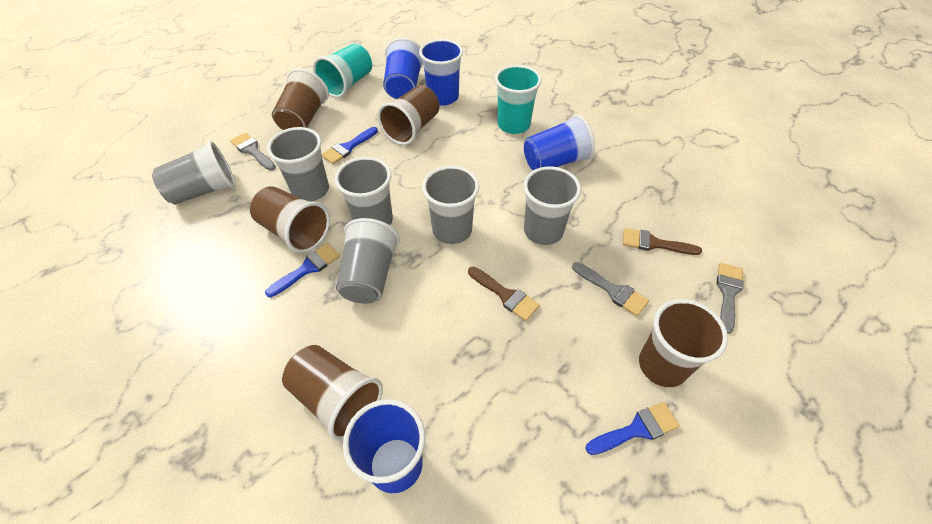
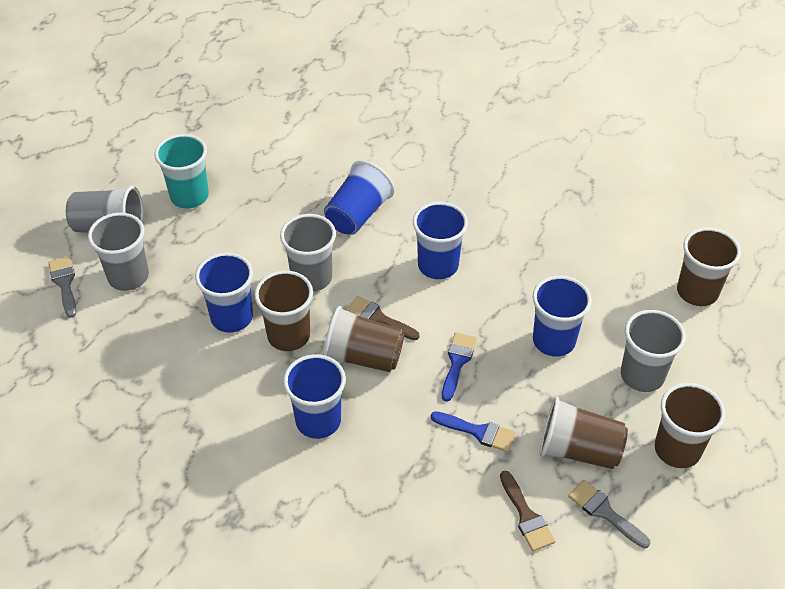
blue brush: 3 -> 2
blue cup: 4 -> 5
grey brush: 3 -> 2
grey cup: 6 -> 4
turquoise cup: 2 -> 1

